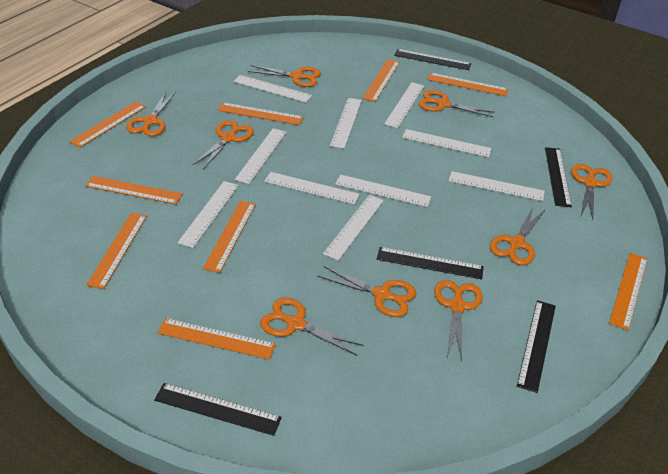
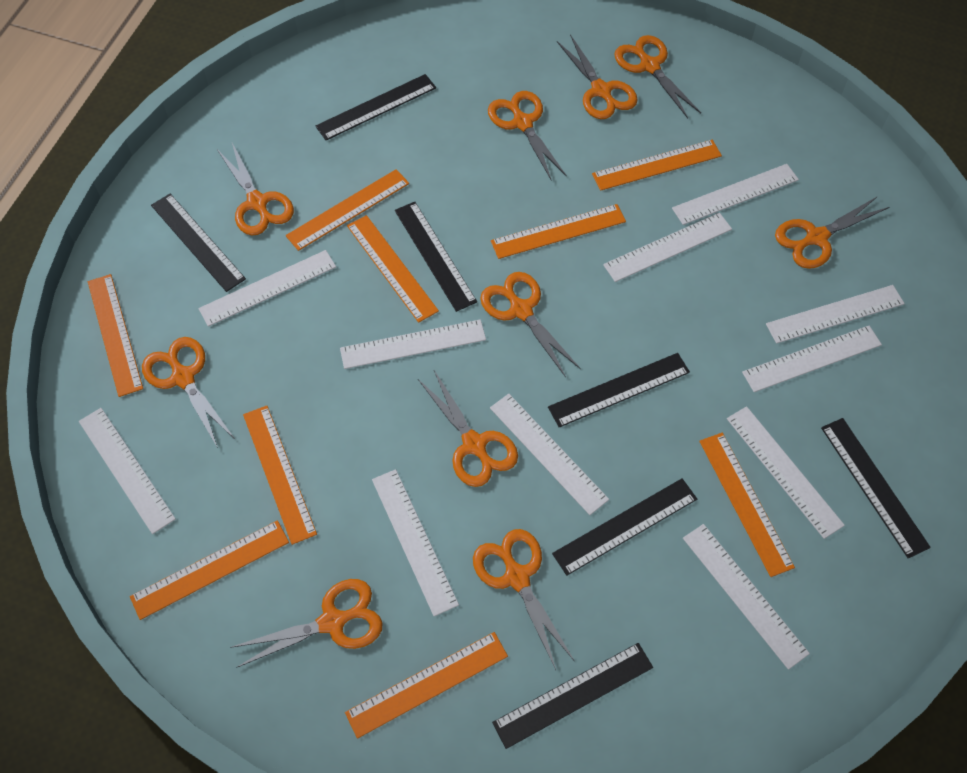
black ruler: 5 -> 7
orange scissors: 9 -> 10
white ruler: 10 -> 11

